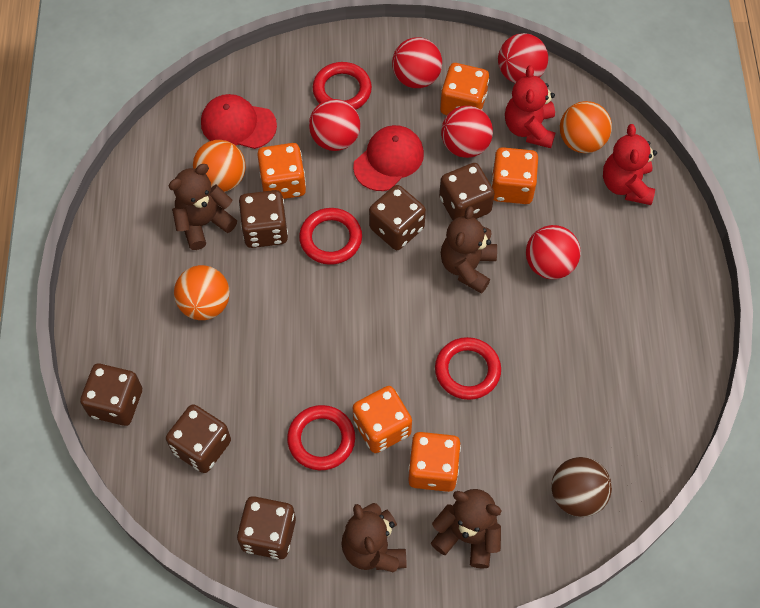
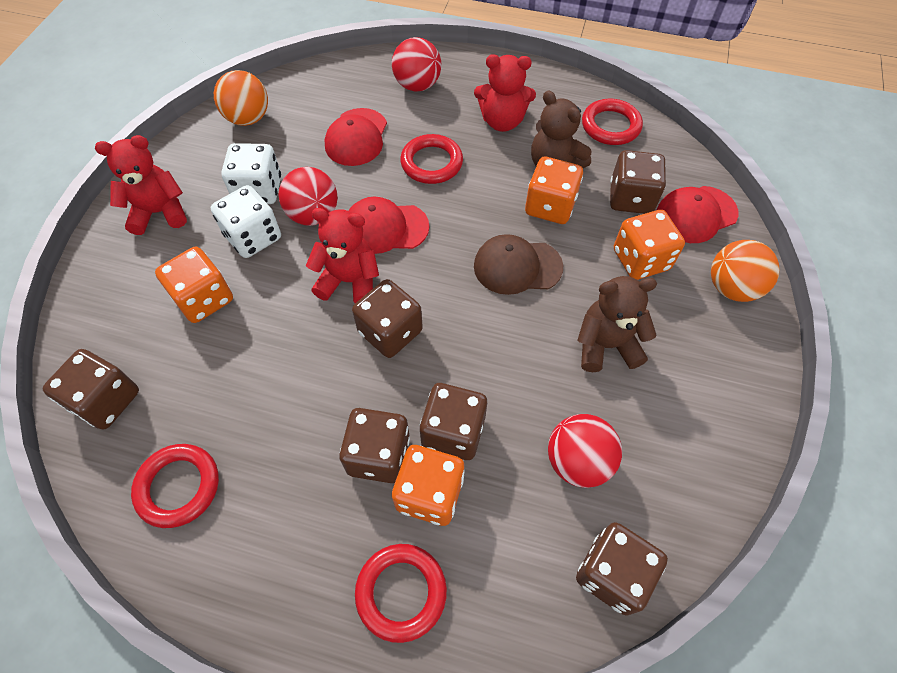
brown ball: 1 -> 0
brown cap: 0 -> 1
brown teddy bear: 4 -> 2
orange ball: 3 -> 2
orange dice: 5 -> 4
red ball: 5 -> 3
red cap: 2 -> 3
red teddy bear: 2 -> 3
white dice: 0 -> 2

